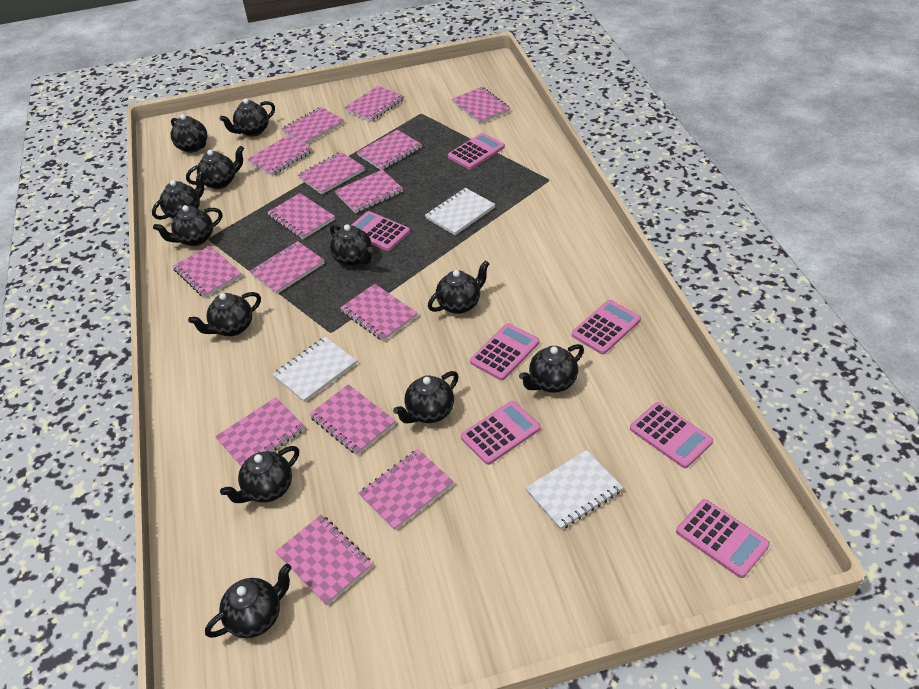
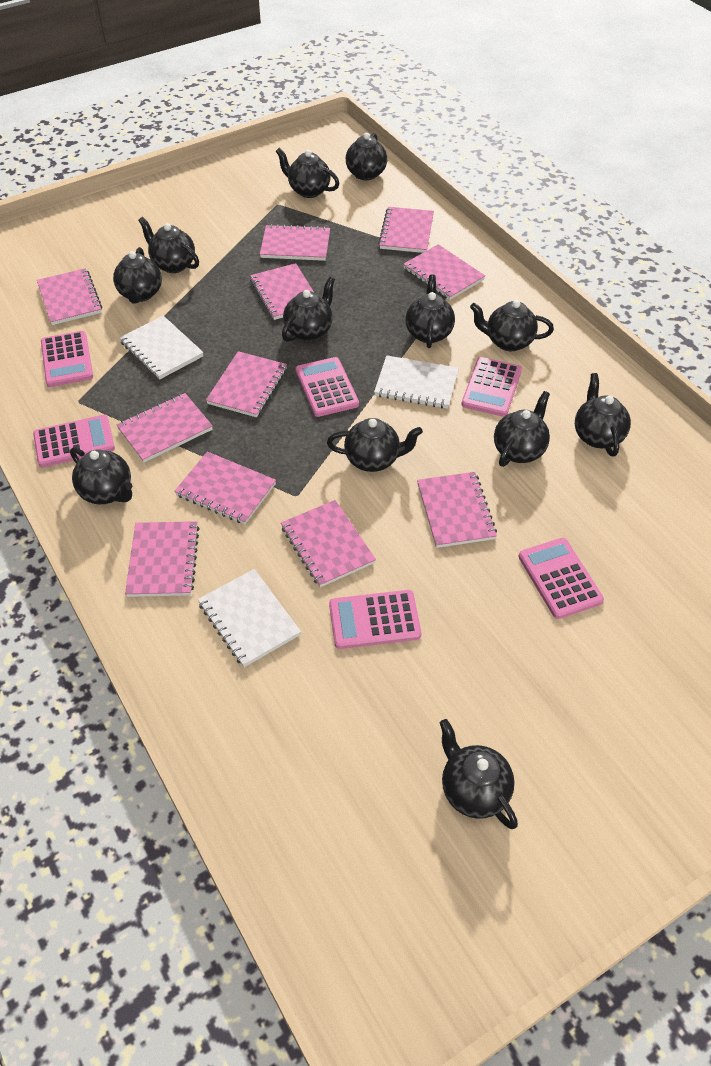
pink calculator: 7 -> 6
pink notebook: 15 -> 11

